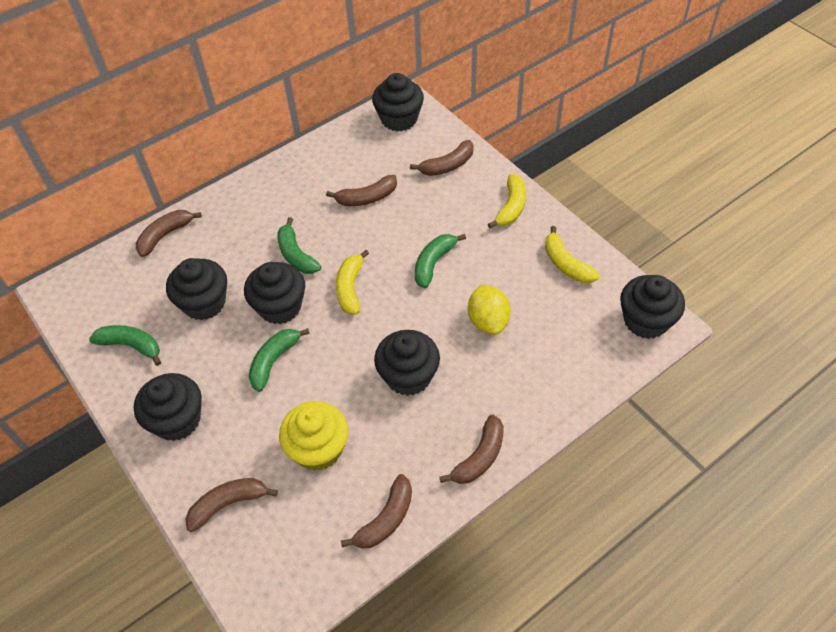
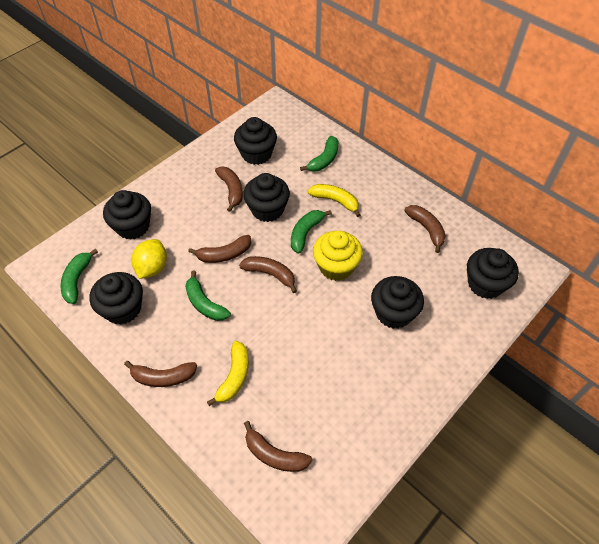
yellow banana: 3 -> 2

